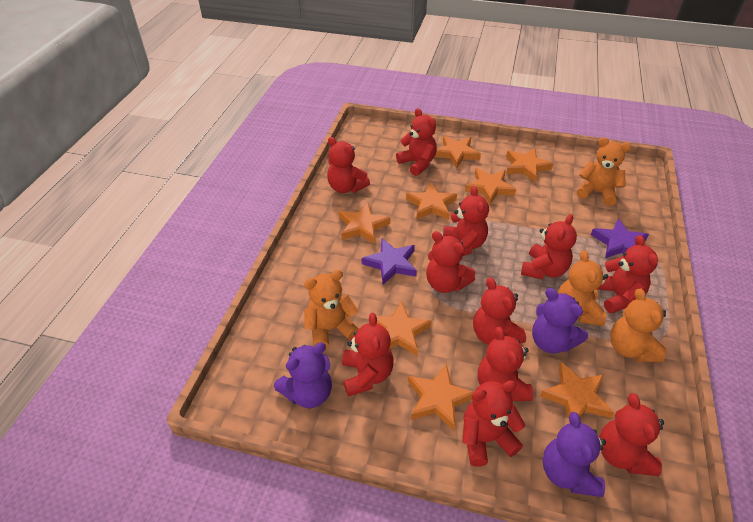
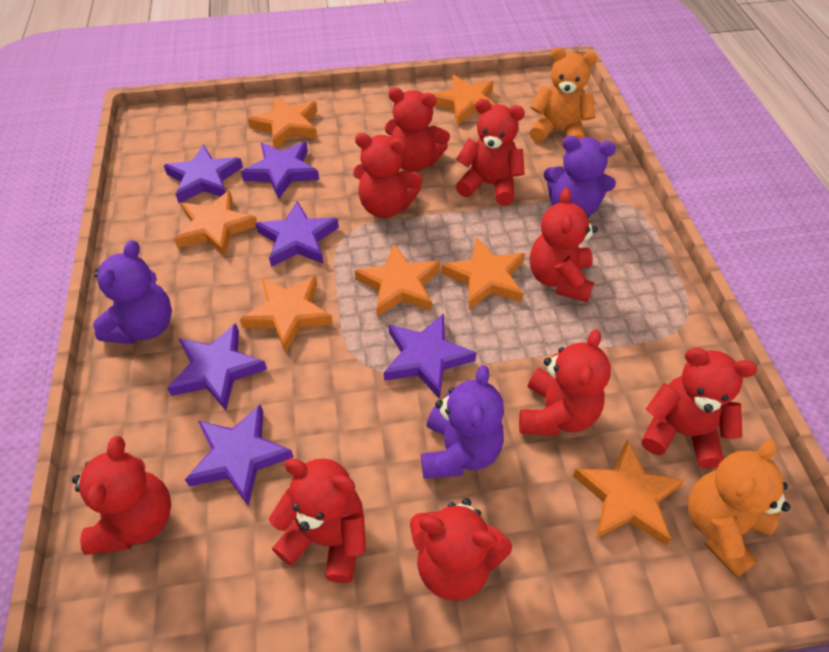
orange star: 8 -> 7
orange teddy bear: 4 -> 2
purple star: 2 -> 6
red teddy bear: 11 -> 9

